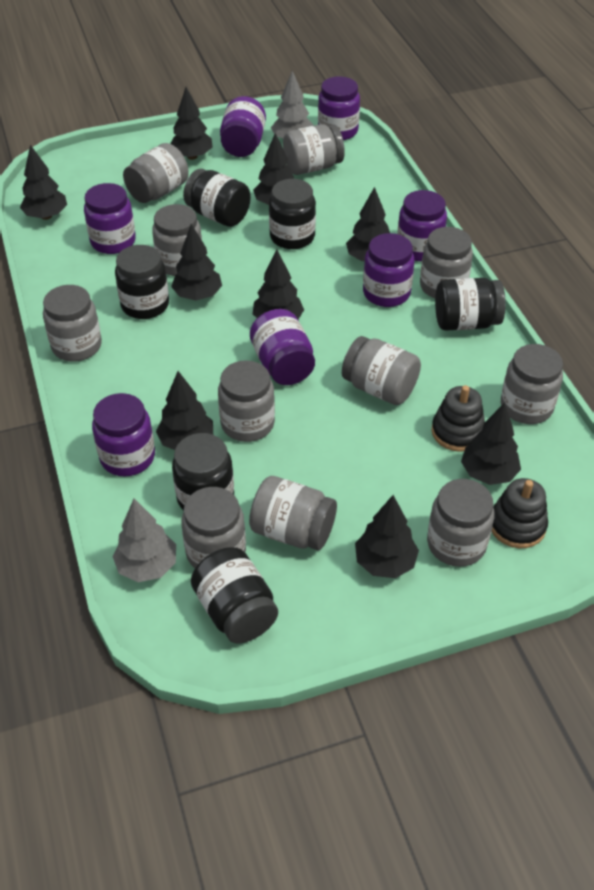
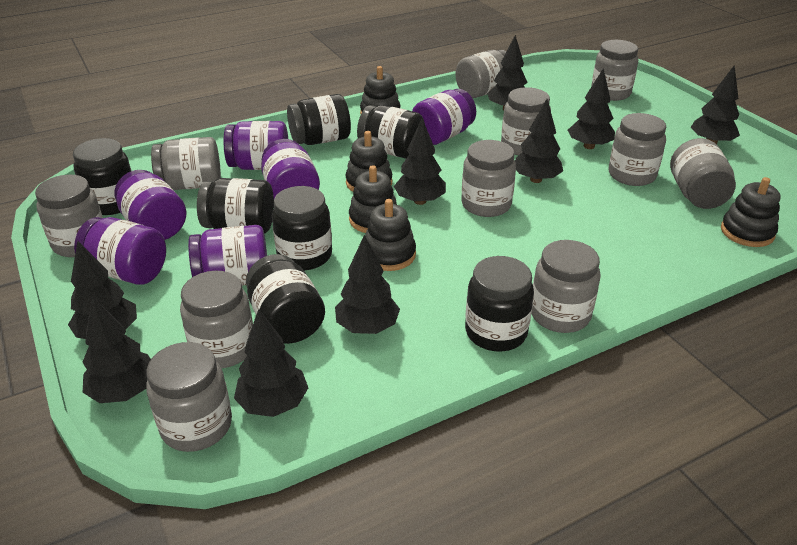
black jar: 6 -> 7
black stacking toy: 2 -> 5
grey tree: 2 -> 0
purple jar: 7 -> 6

